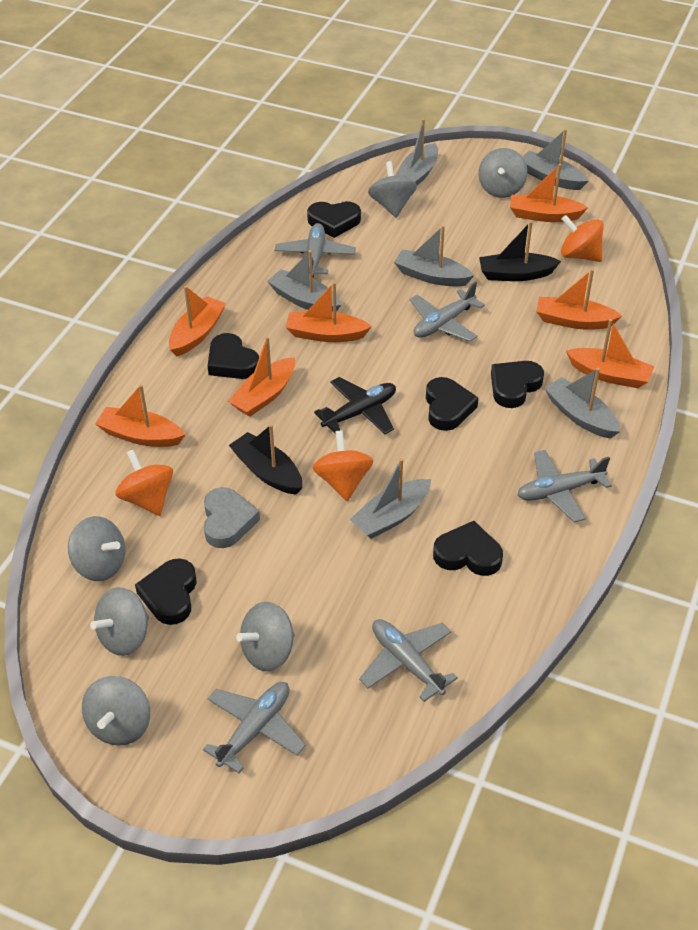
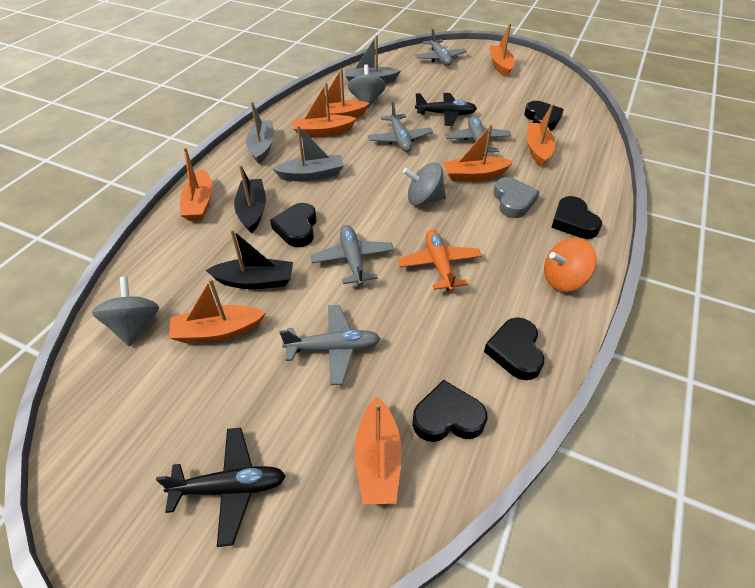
black heart: 6 -> 5
black plane: 1 -> 2
grey boat: 6 -> 3
grey spinning top: 6 -> 3
orange boat: 7 -> 8
orange plane: 0 -> 1
orange spinning top: 3 -> 1

